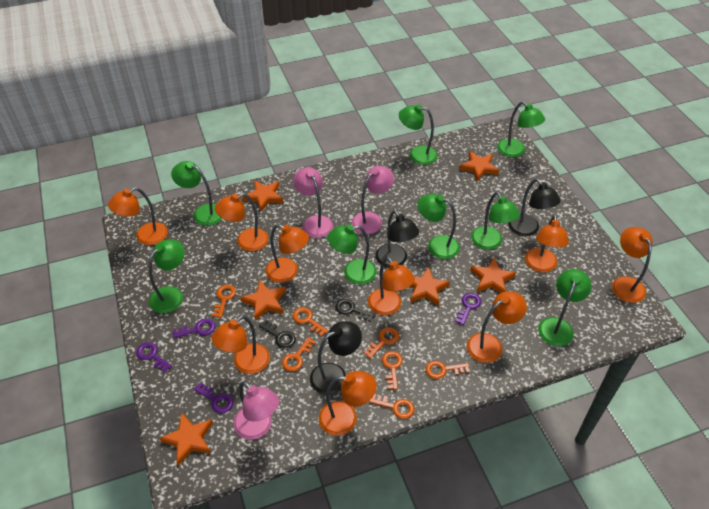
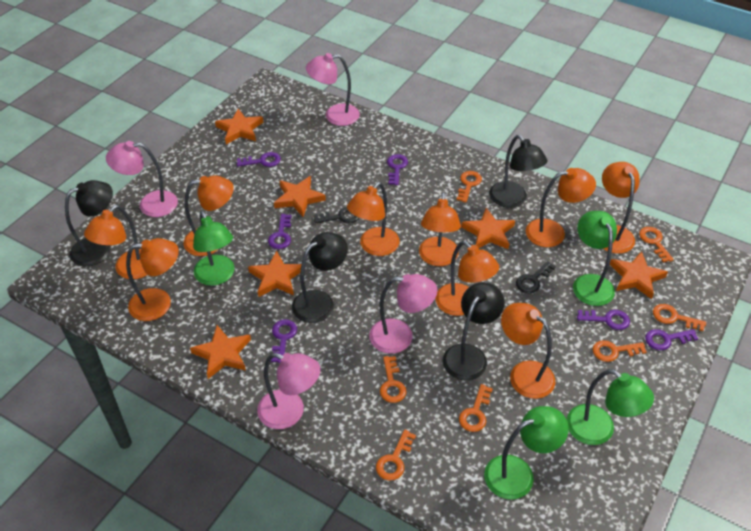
black lamp: 3 -> 4
green lamp: 8 -> 4
pink lamp: 3 -> 4
purple key: 4 -> 6

